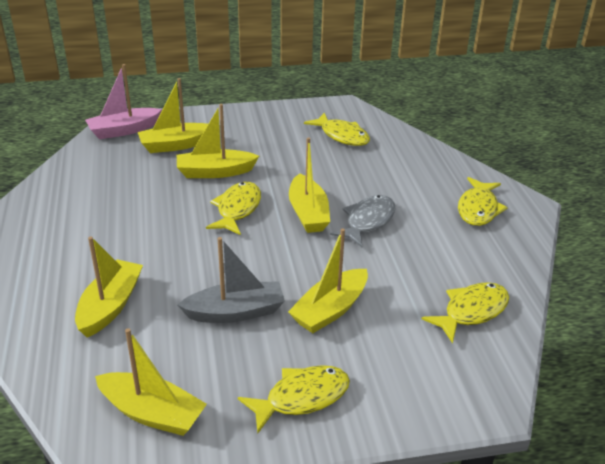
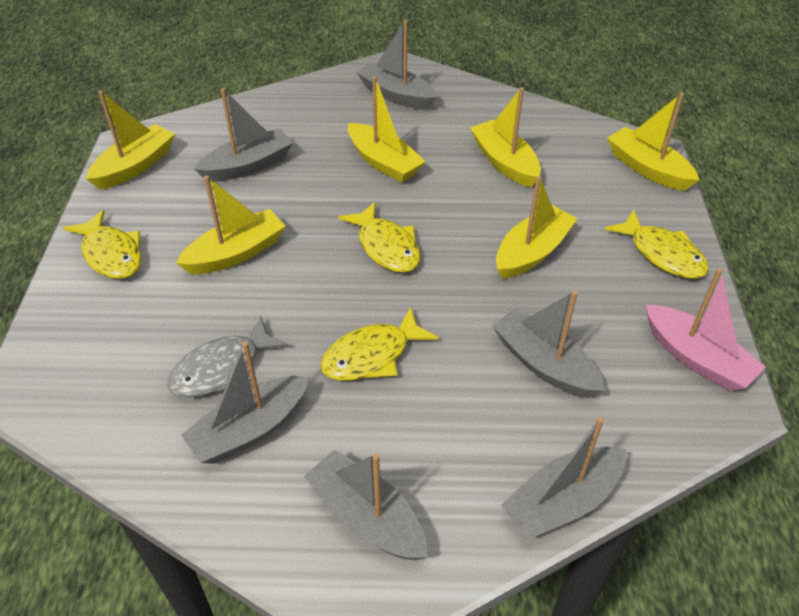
grey boat: 1 -> 6
yellow fish: 5 -> 4

